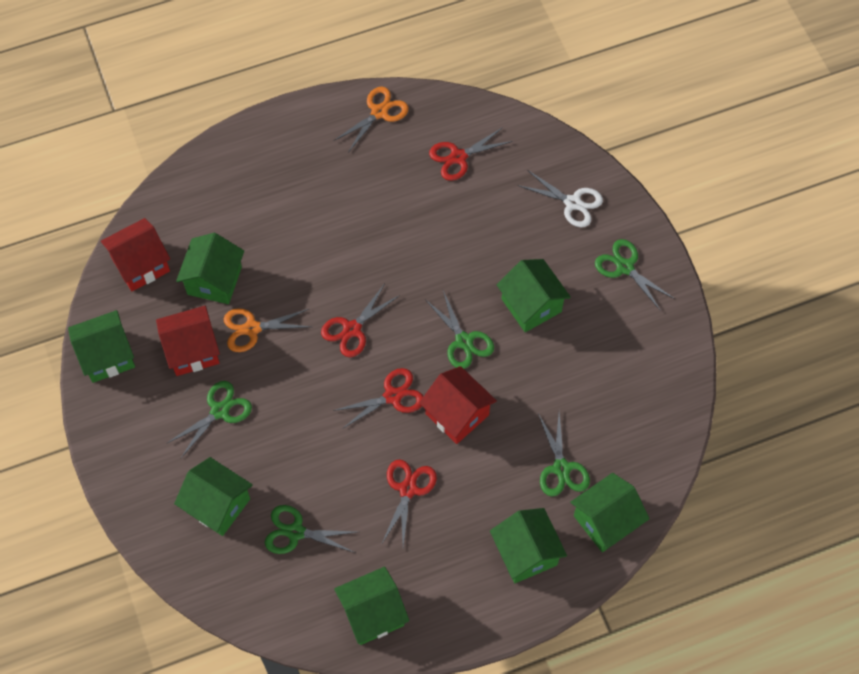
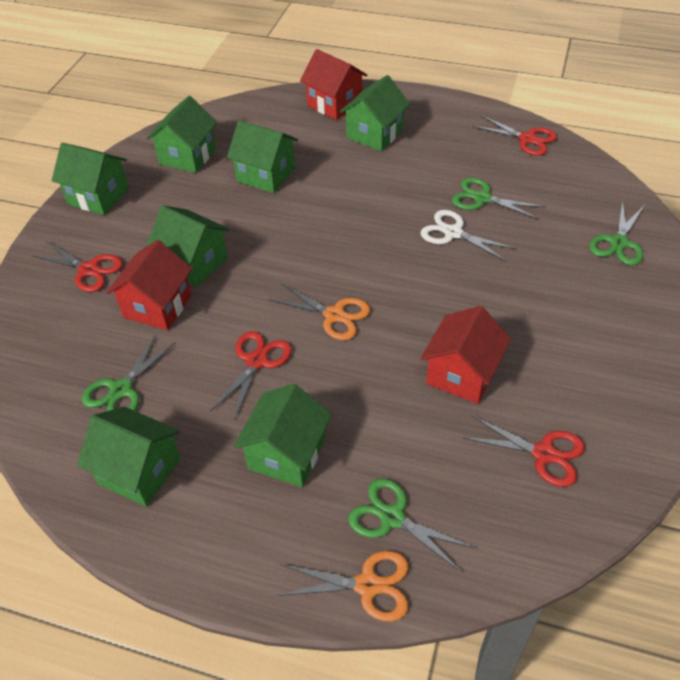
green scissors: 5 -> 4

